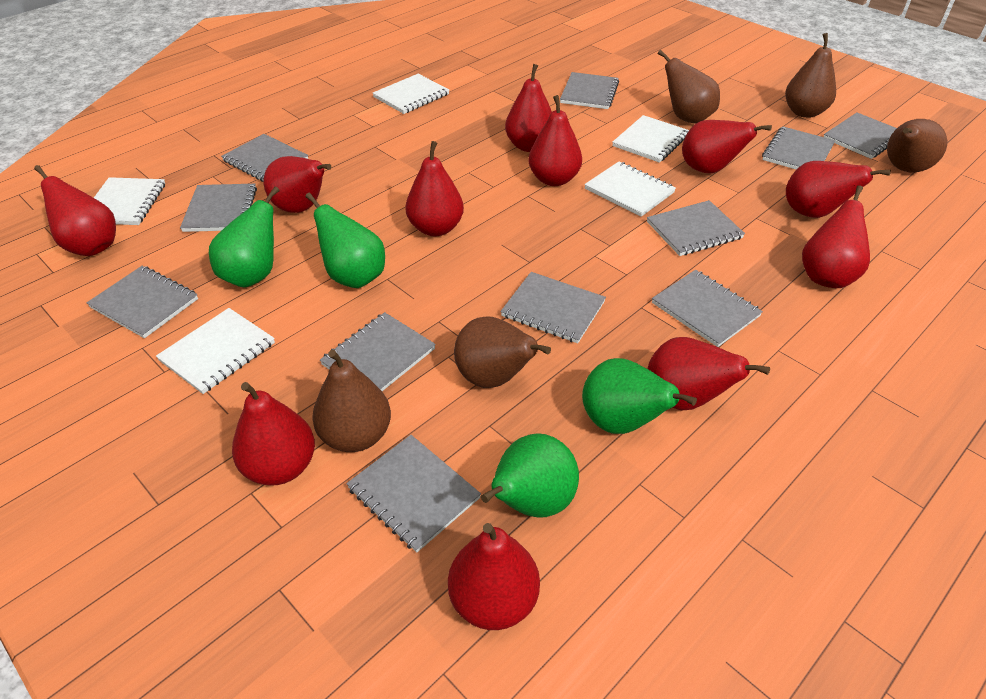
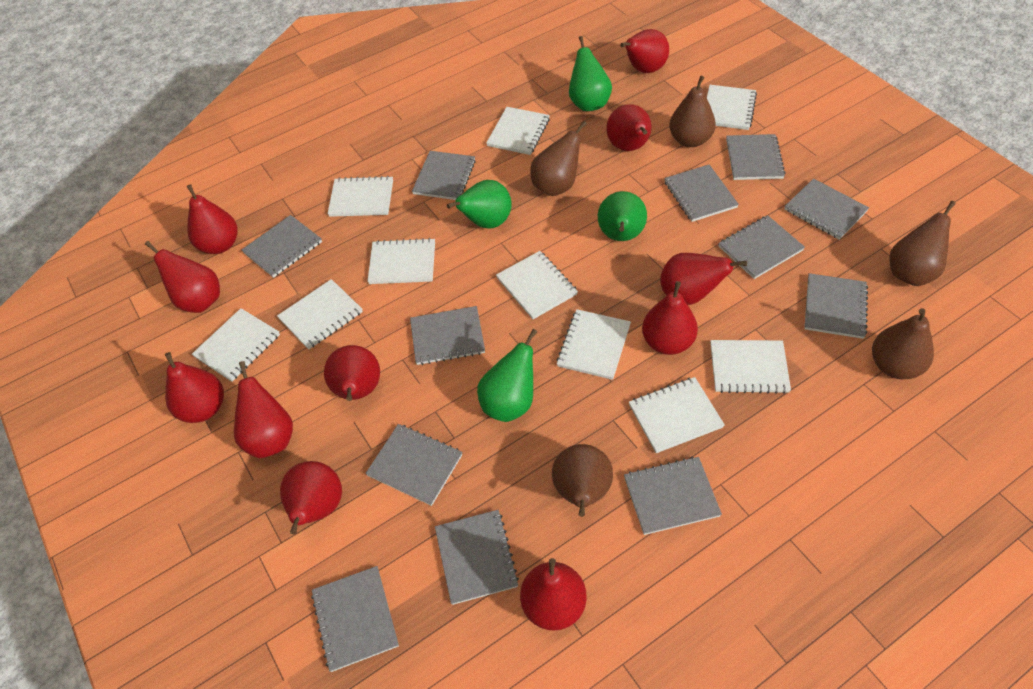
grey notebook: 11 -> 12
white notebook: 5 -> 10

